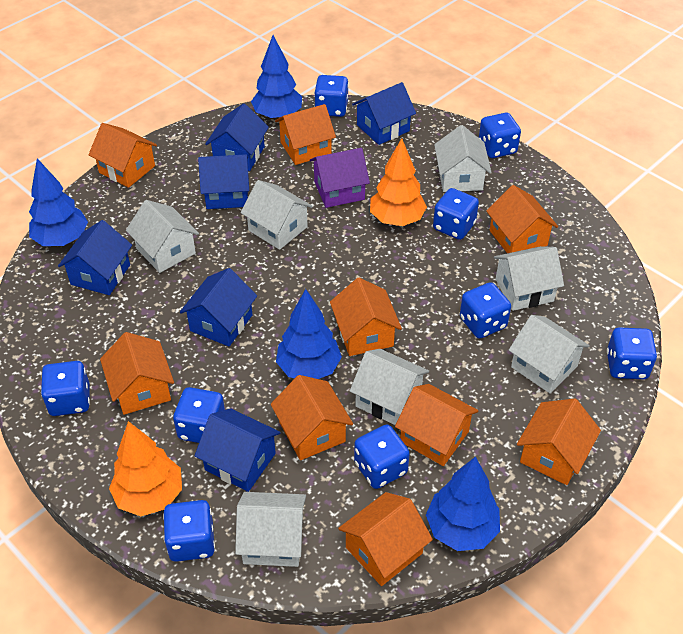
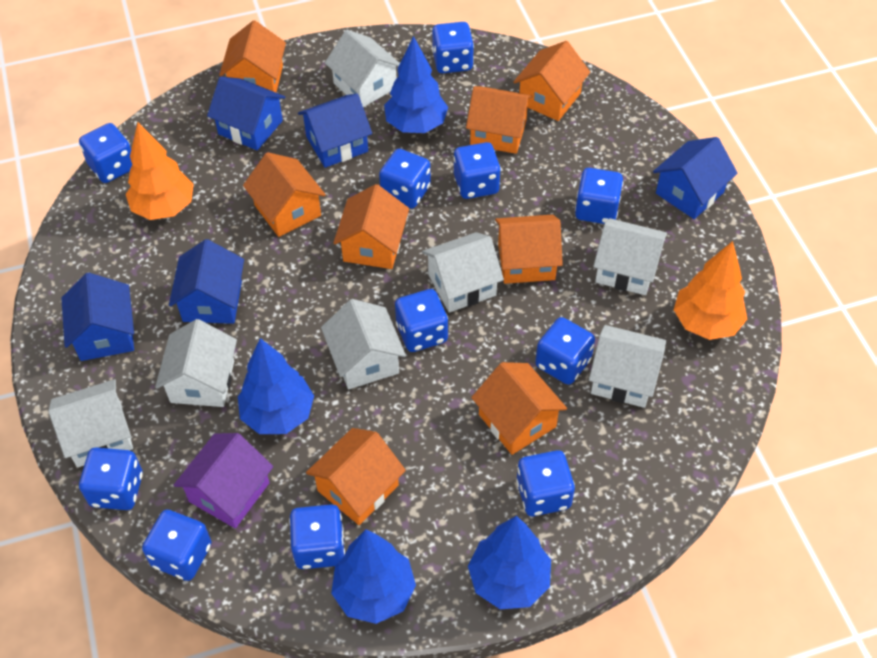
blue dice: 9 -> 11
blue house: 6 -> 5
orange house: 9 -> 8

